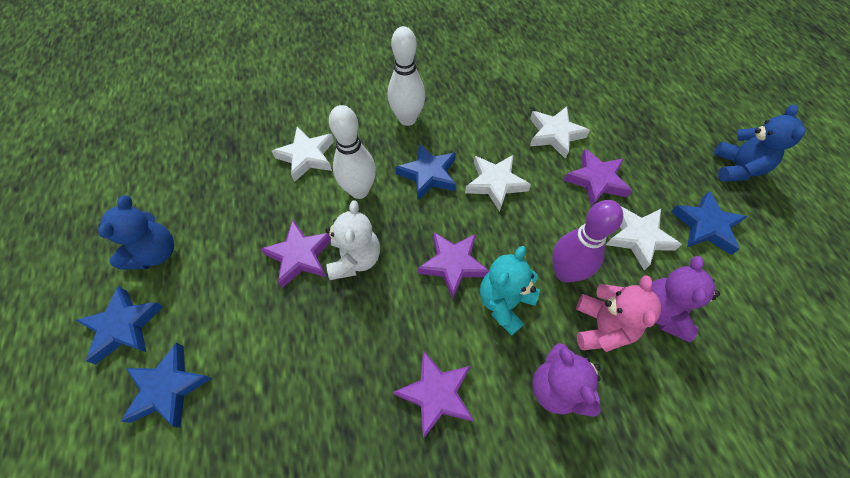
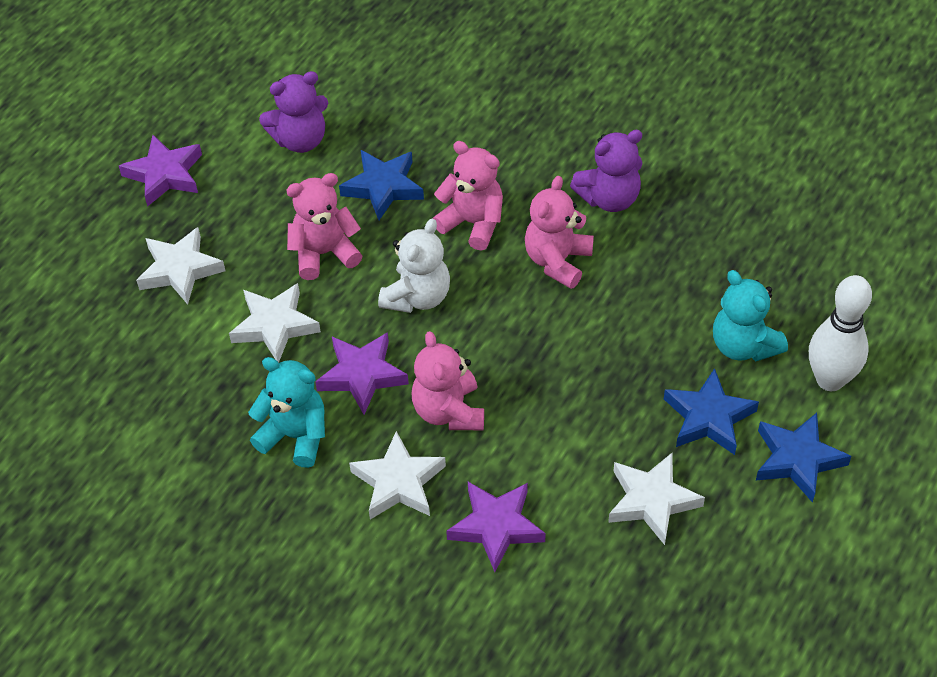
blue star: 4 -> 3
blue teddy bear: 2 -> 0
pink teddy bear: 1 -> 4
purple bowling pin: 1 -> 0
purple star: 4 -> 3
turquoise teddy bear: 1 -> 2
white bowling pin: 2 -> 1

